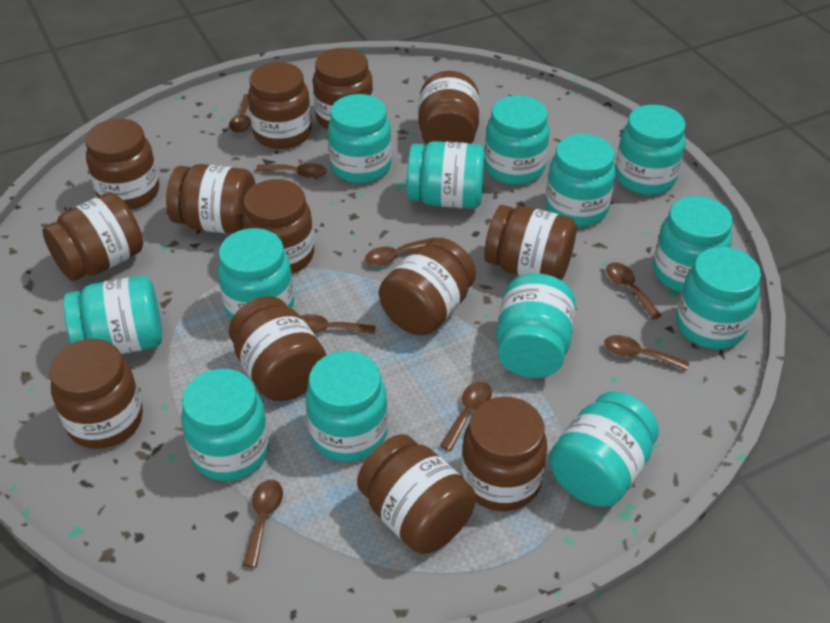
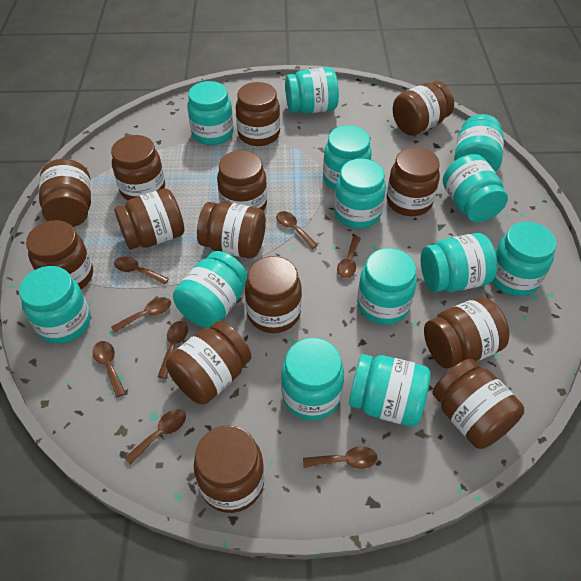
brown jar: 13 -> 14

